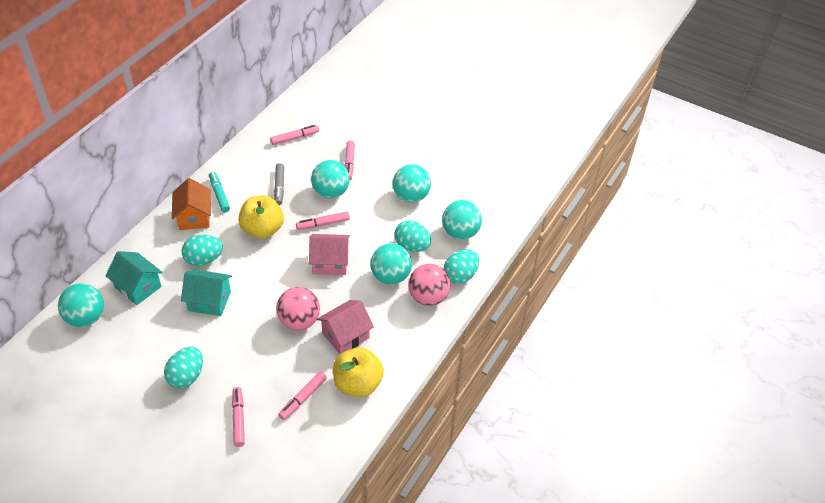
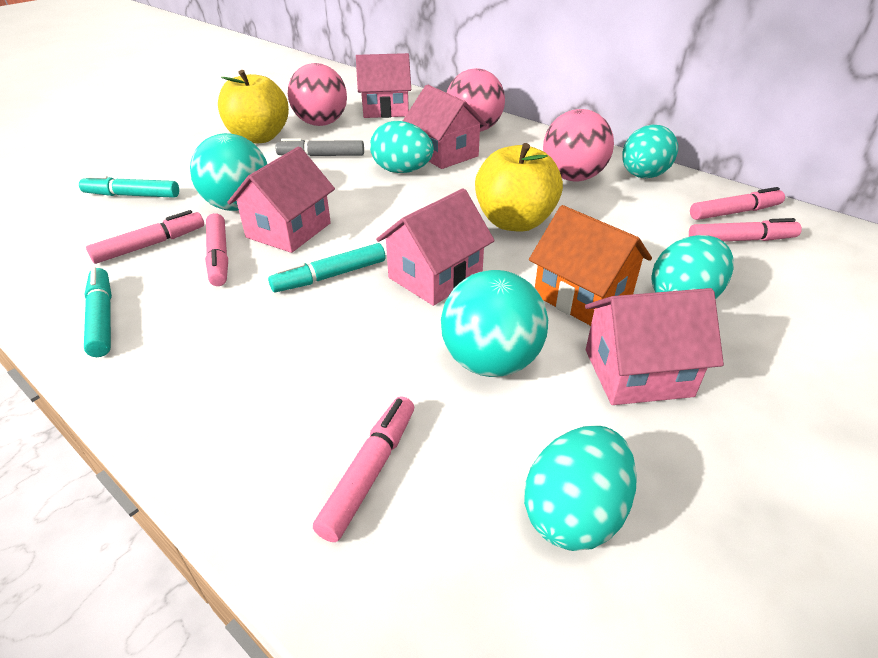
pink ball: 2 -> 3
pink house: 2 -> 5
turquoise ball: 5 -> 2
turquoise house: 2 -> 0
turquoise marker: 1 -> 3

